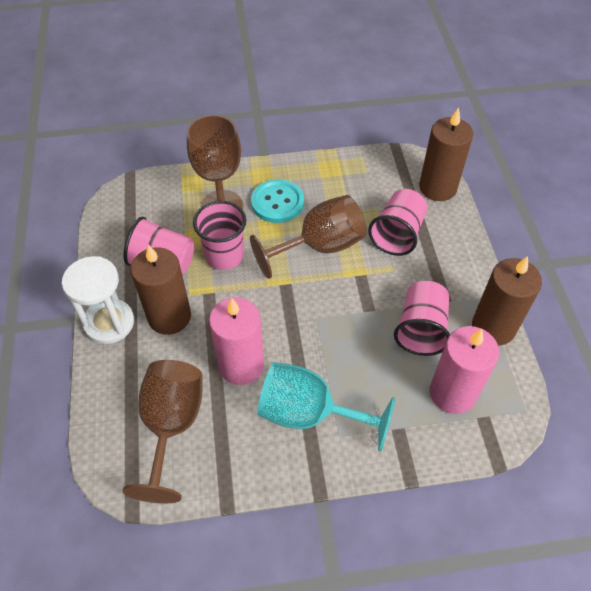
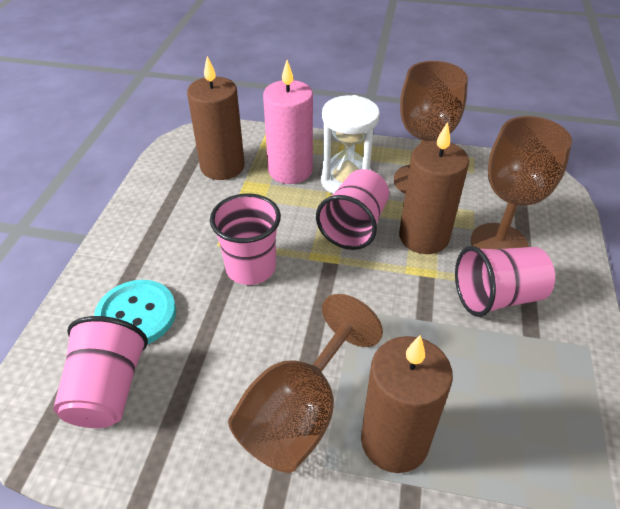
pink candle: 2 -> 1
turquoise goblet: 1 -> 0

